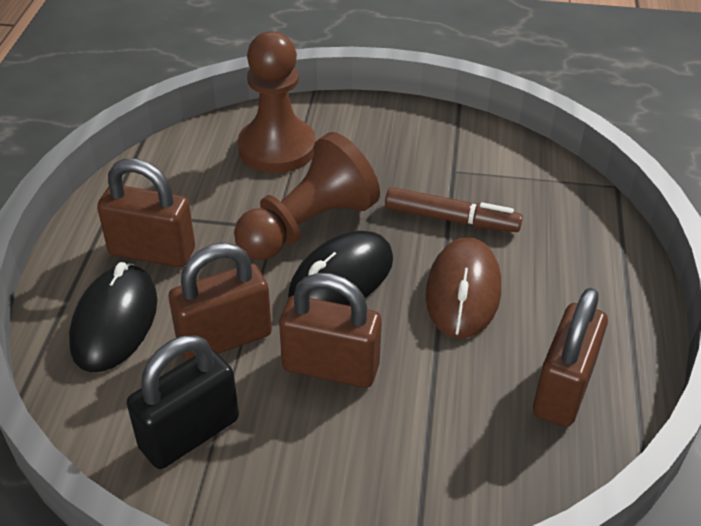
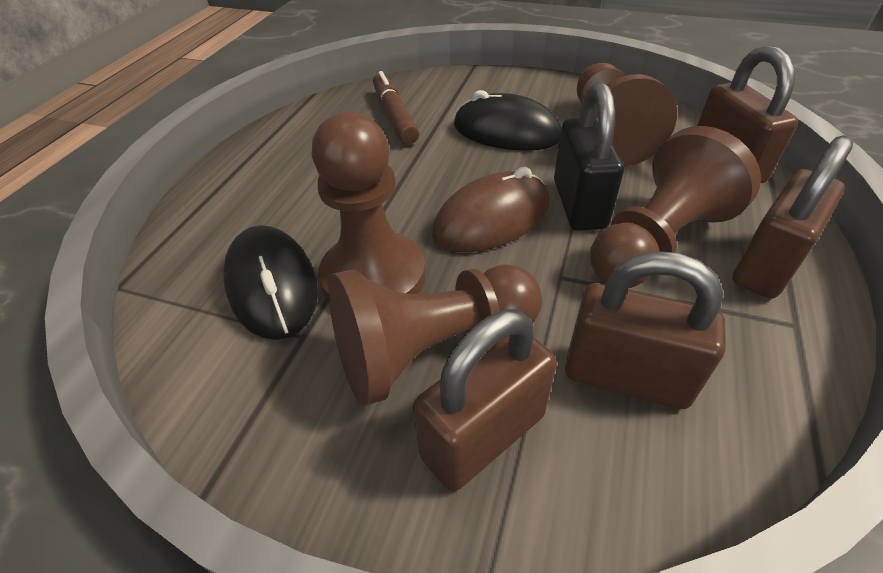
brown pawn: 2 -> 4

